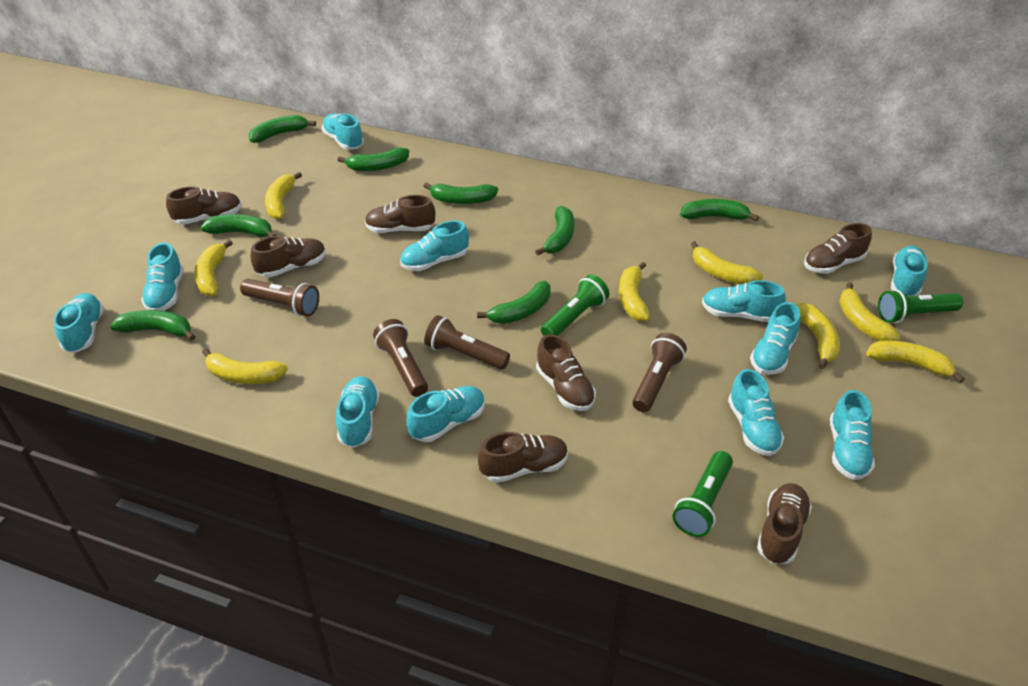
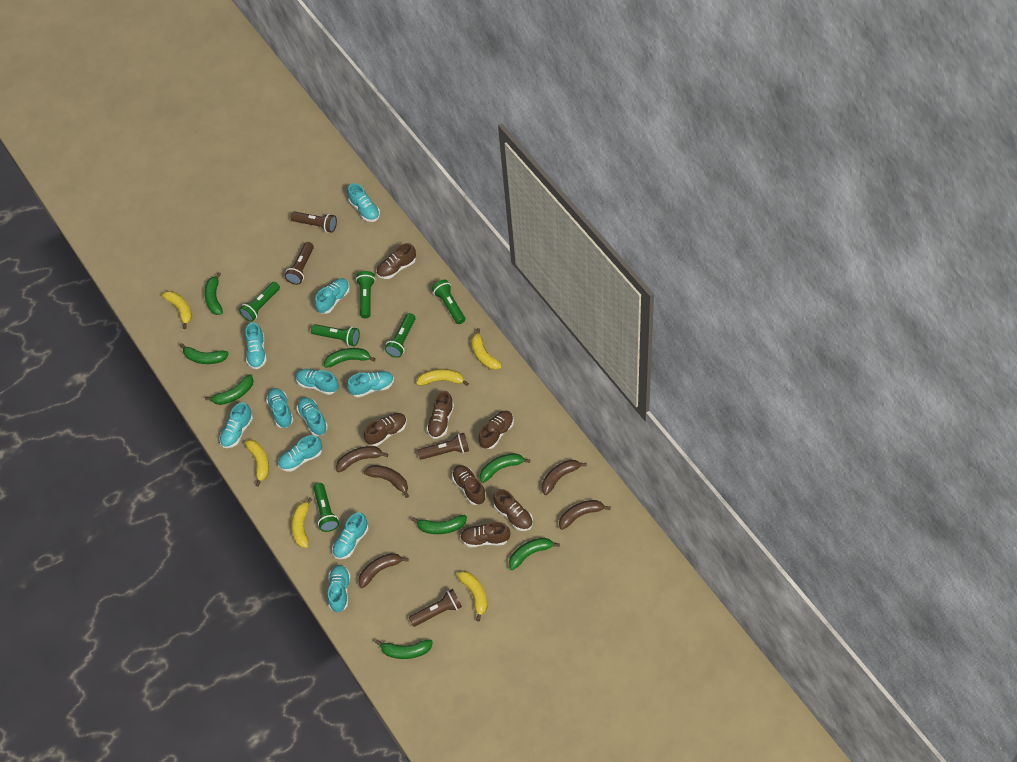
brown banana: 0 -> 5
green flashlight: 3 -> 6
yellow banana: 8 -> 6

